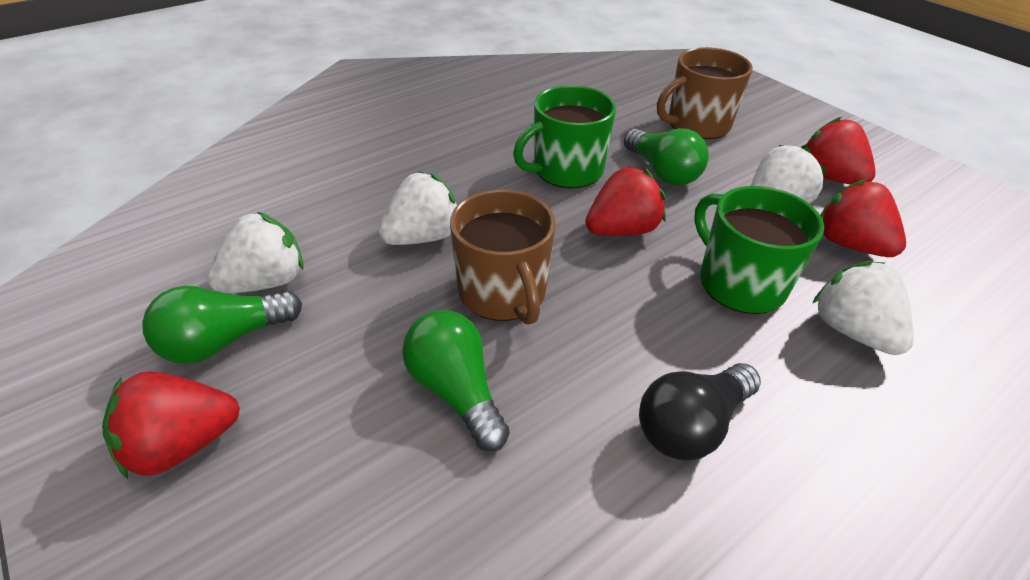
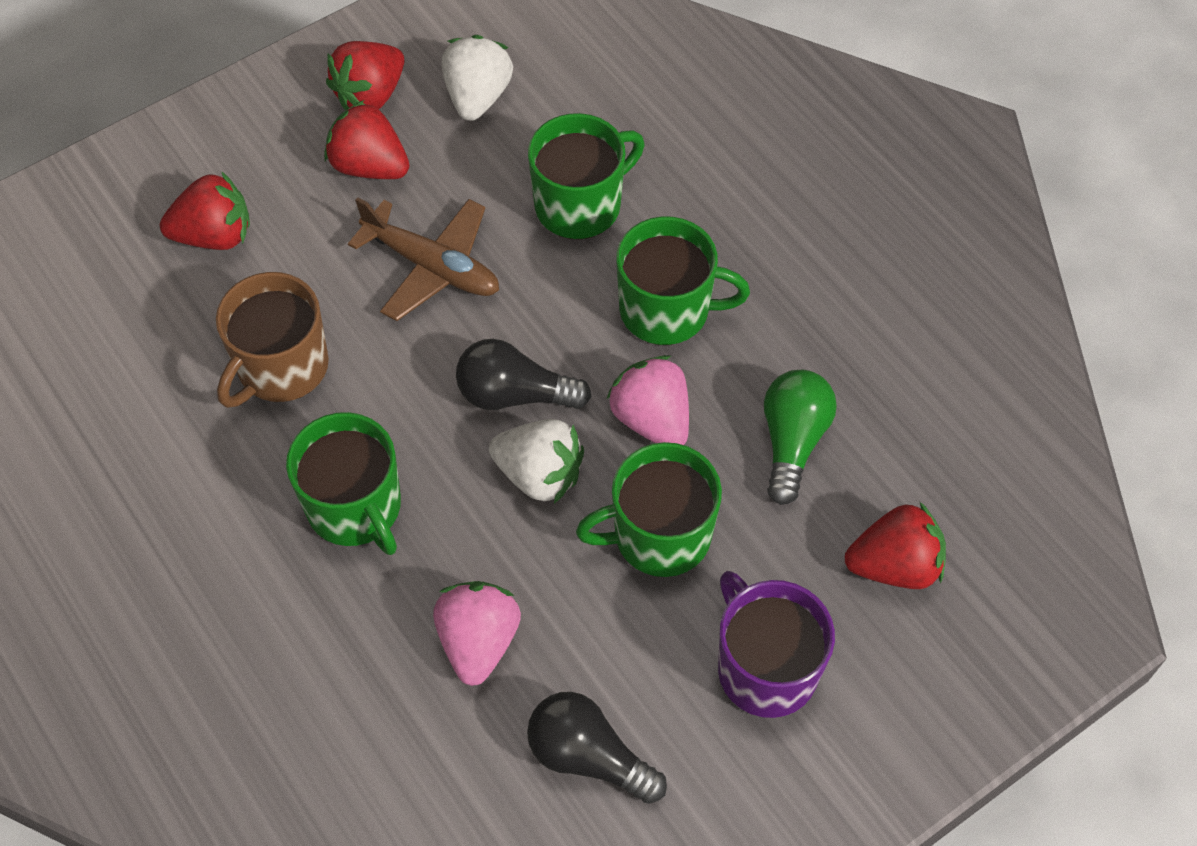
black light bulb: 1 -> 2
brown mug: 2 -> 1
brown plane: 0 -> 1
green light bulb: 3 -> 1
green mug: 2 -> 4
pink strawberry: 0 -> 2
purple mug: 0 -> 1
white strawberry: 4 -> 2

